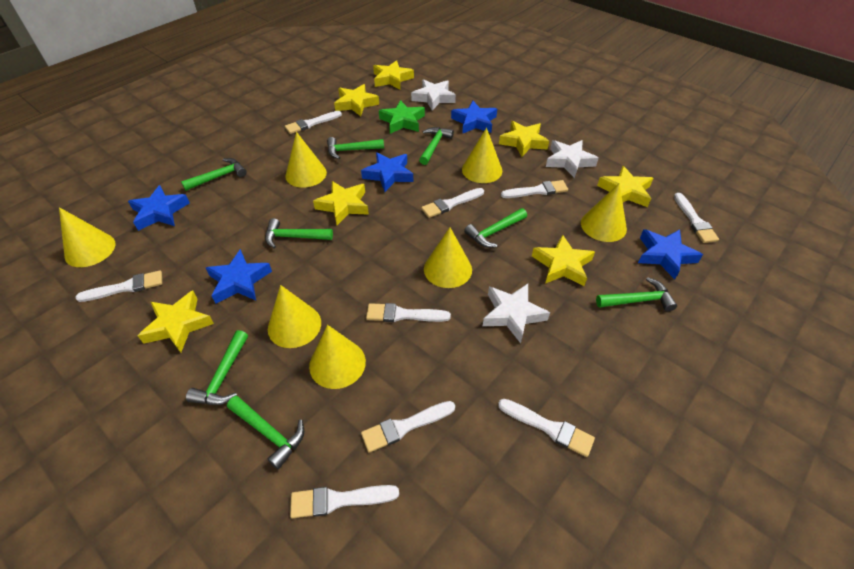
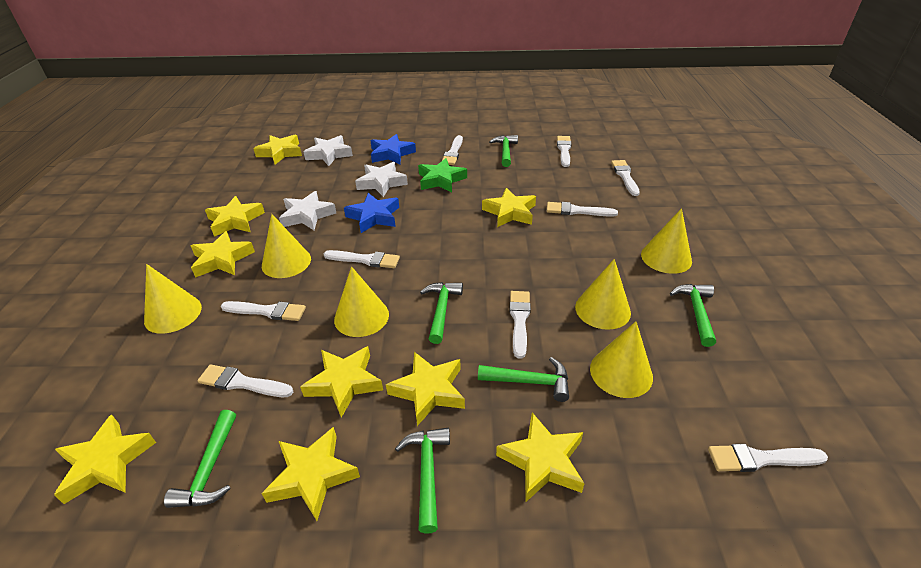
blue star: 5 -> 2
green hammer: 8 -> 6
yellow cone: 7 -> 6
yellow star: 7 -> 9

